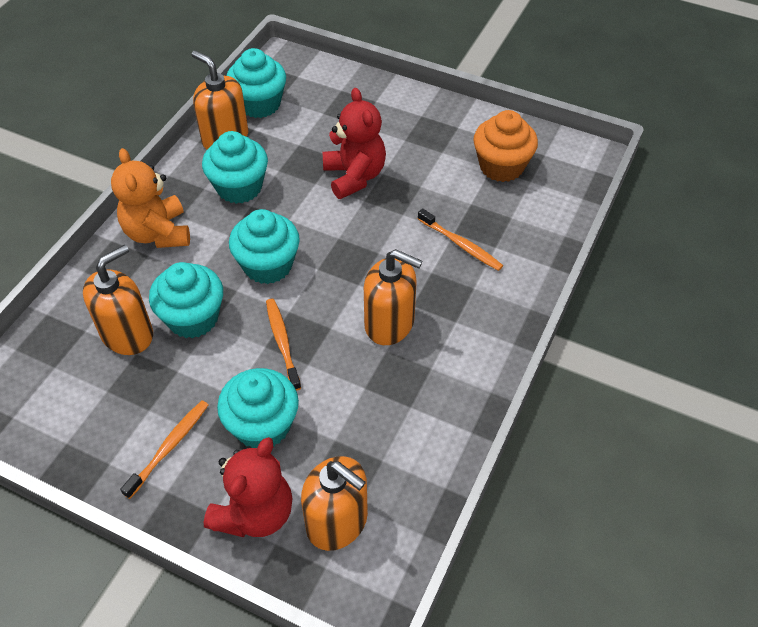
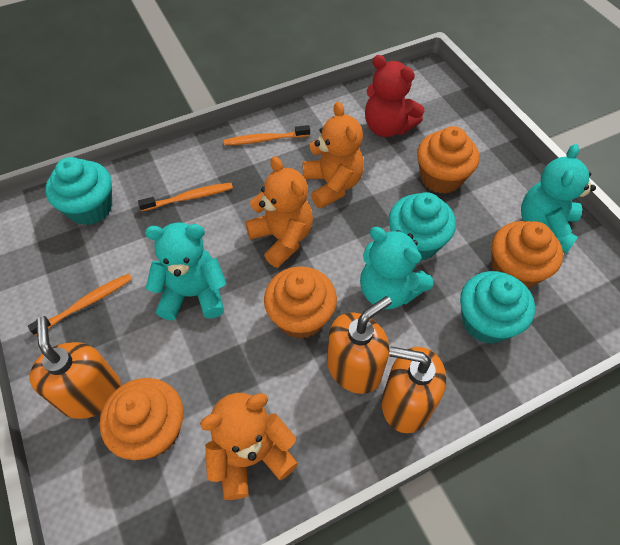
orange cupcake: 1 -> 4
orange soap dispenser: 4 -> 3
orange teddy bear: 1 -> 3
red teddy bear: 2 -> 1
turquoise cupcake: 5 -> 3
turquoise teddy bear: 0 -> 3

